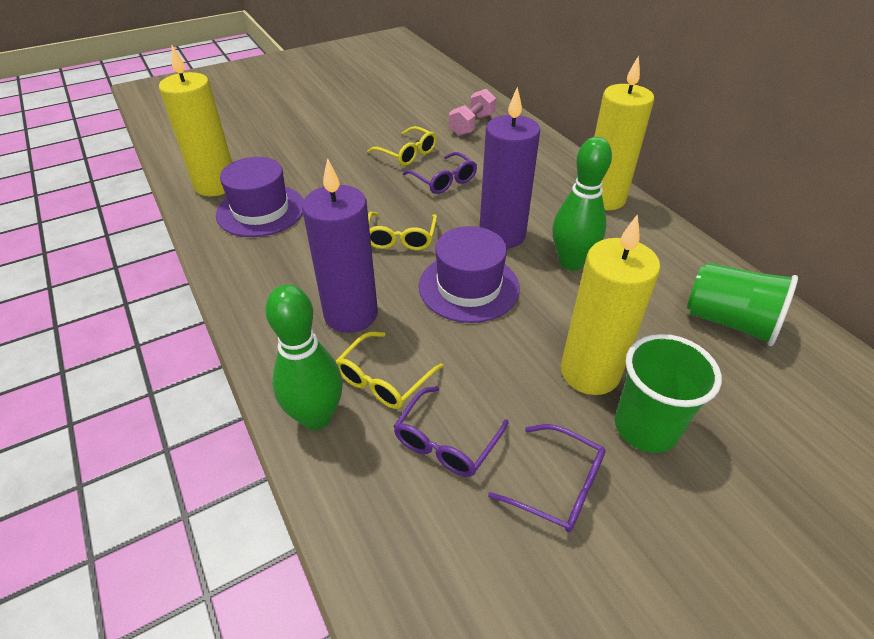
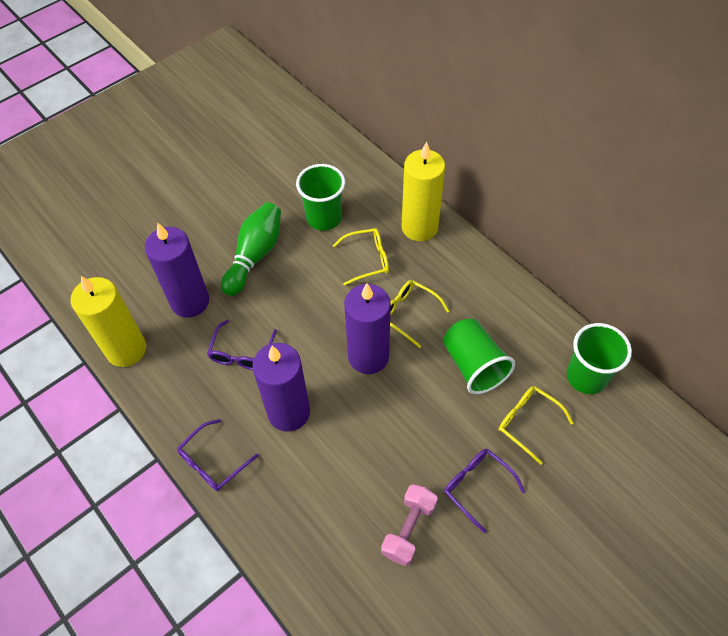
green bowling pin: 2 -> 1
green cup: 2 -> 3
purple candle: 2 -> 3
purple hat: 2 -> 0
yellow candle: 3 -> 2

